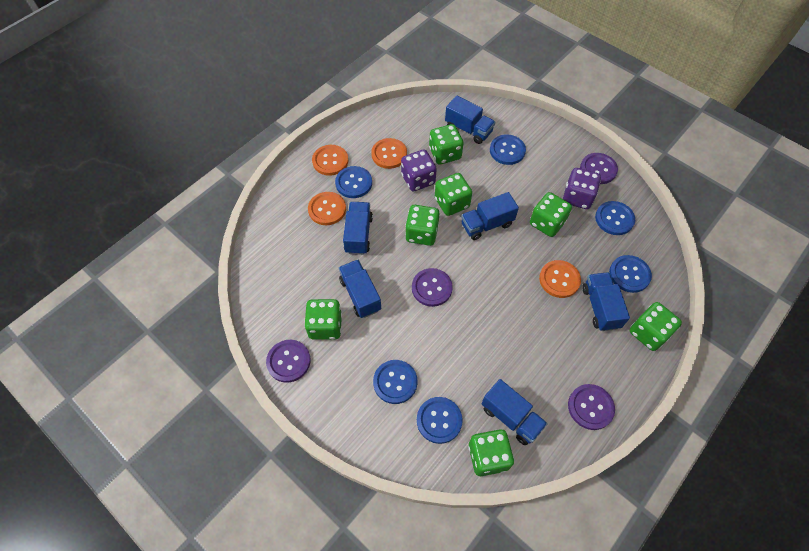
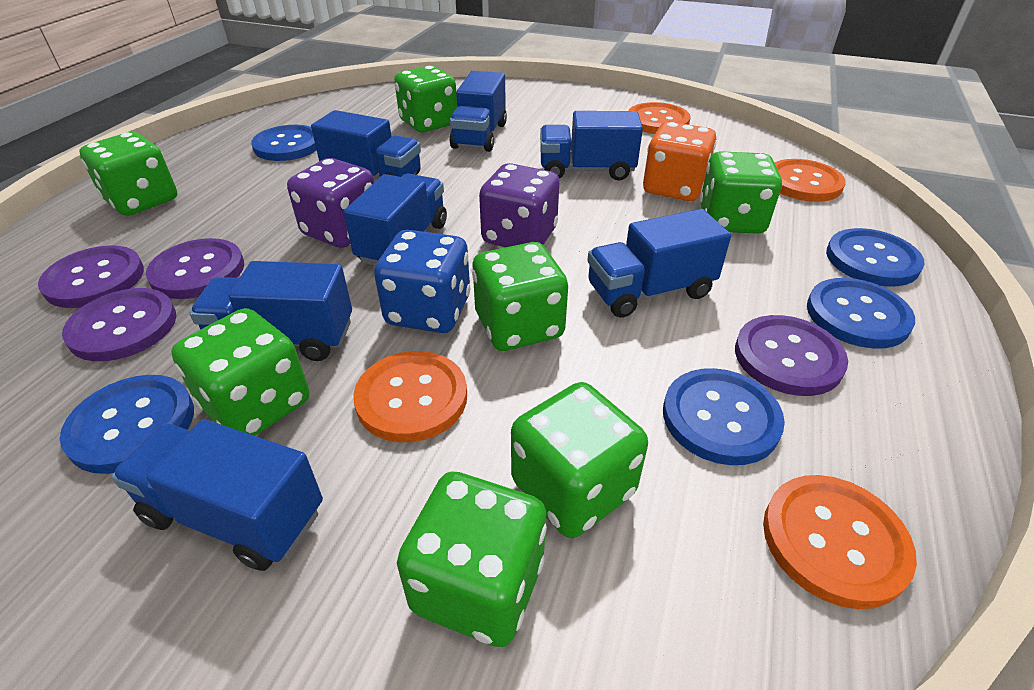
blue button: 6 -> 5
blue dice: 0 -> 1
blue truck: 6 -> 7
orange dice: 0 -> 1

